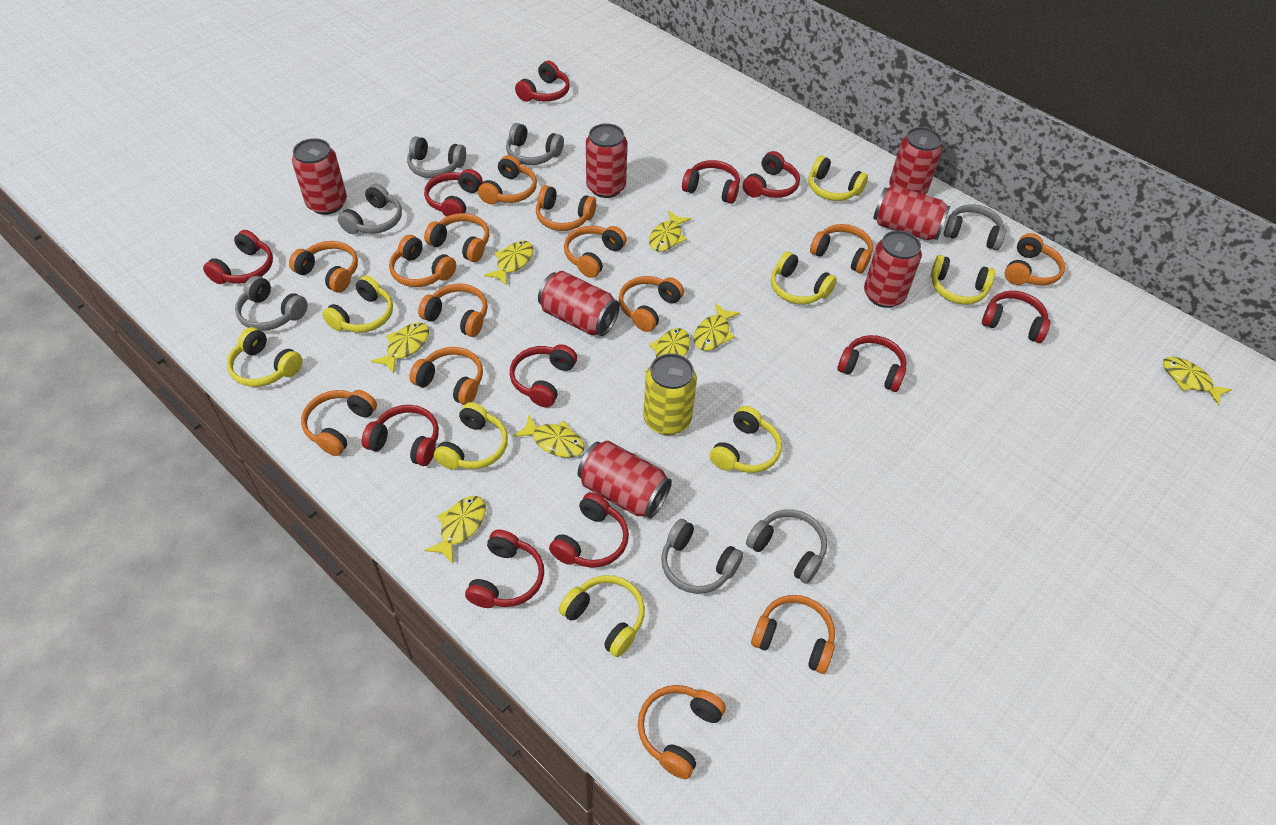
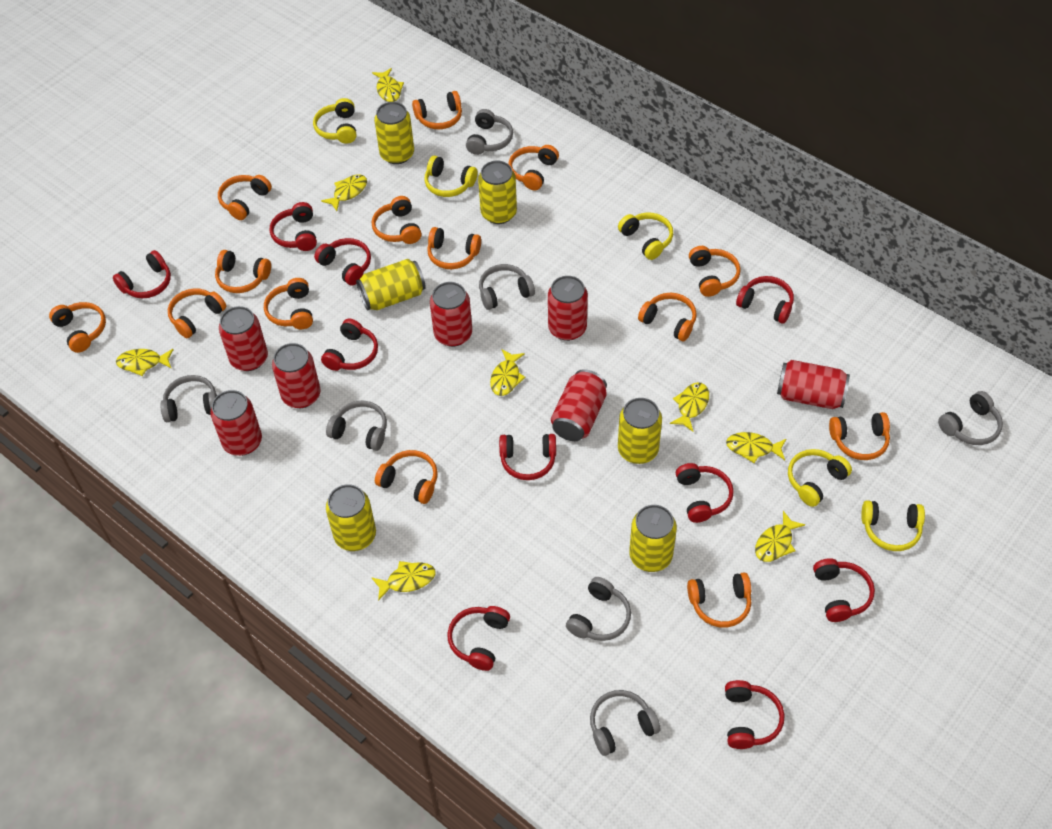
red headphones: 11 -> 10
yellow can: 1 -> 6
yellow headphones: 8 -> 5

